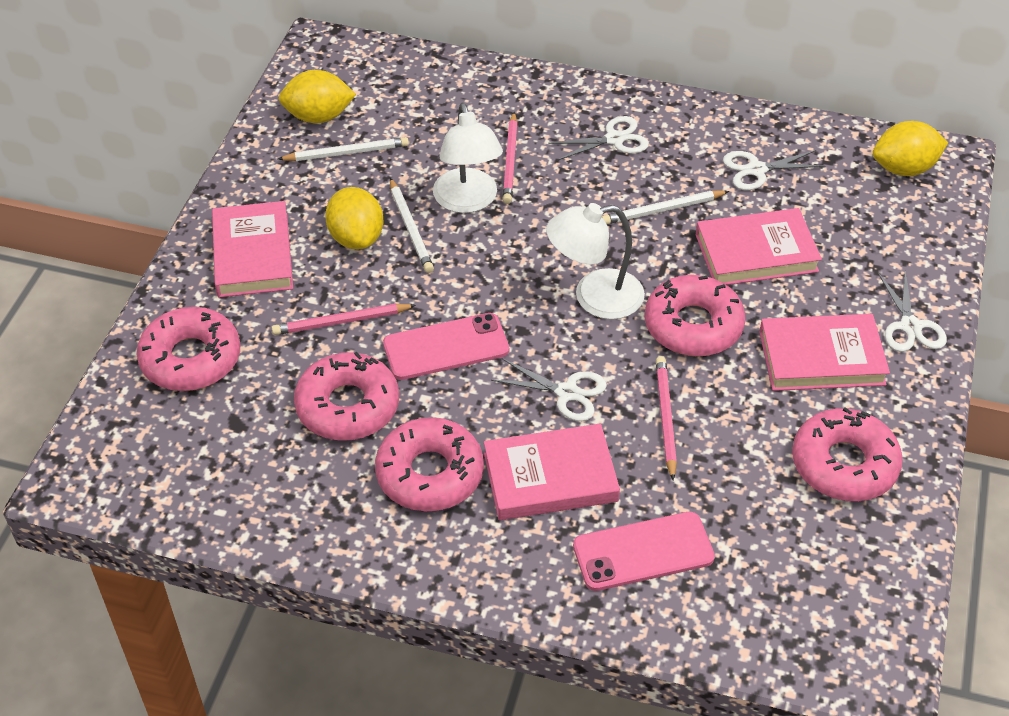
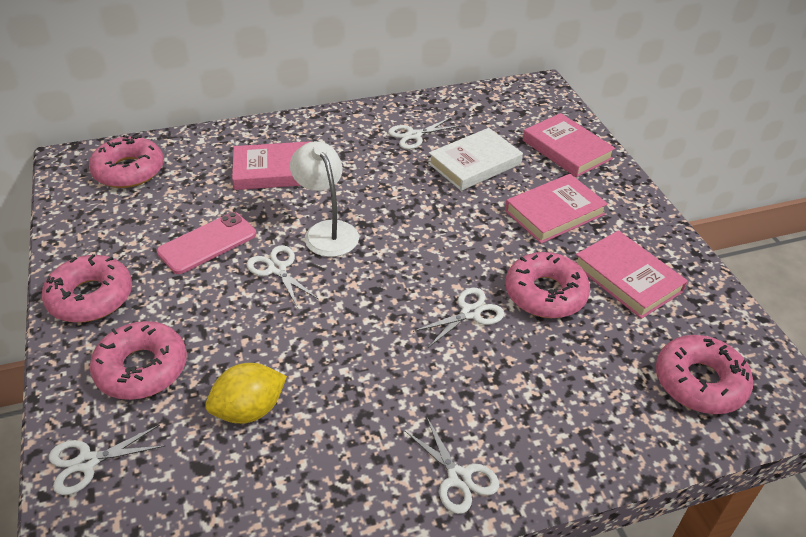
pink pencil: 3 -> 0
pink phone: 2 -> 1
white book: 0 -> 1
white lamp: 2 -> 1
white pencil: 3 -> 0
white scissors: 4 -> 5
yellow lemon: 3 -> 1

